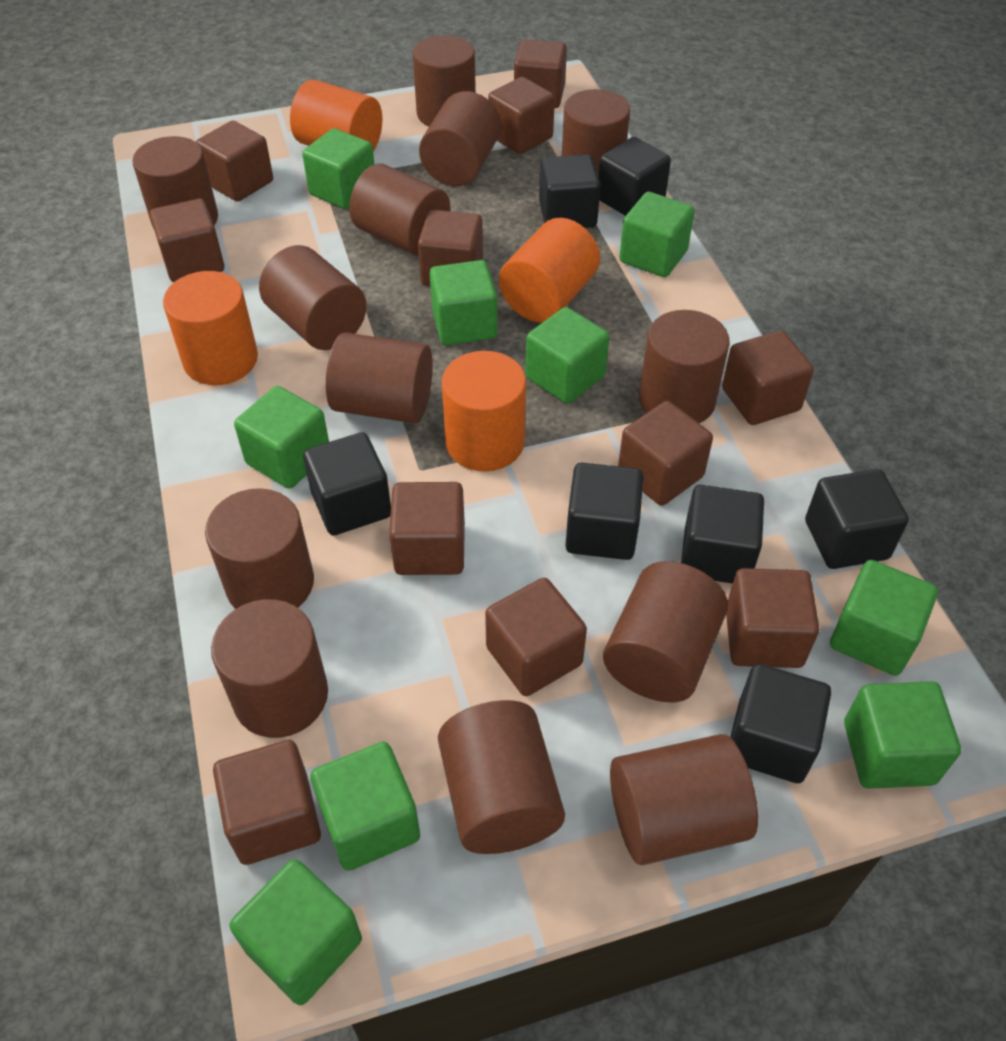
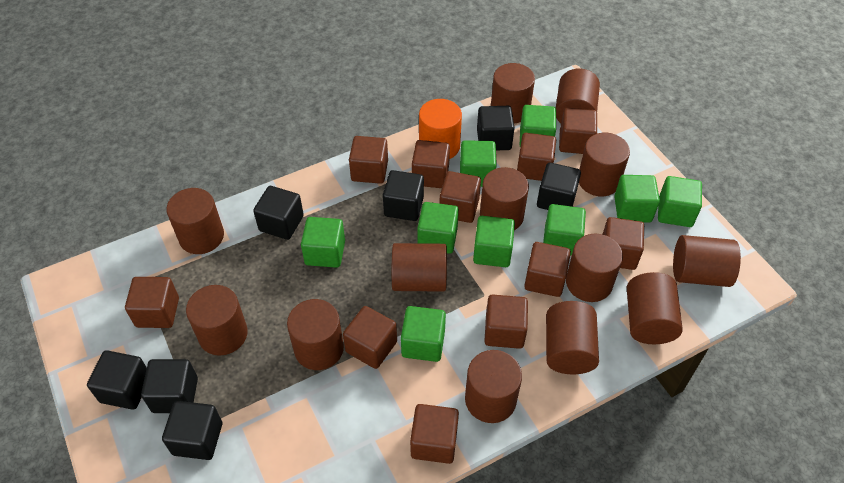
orange cylinder: 4 -> 1

